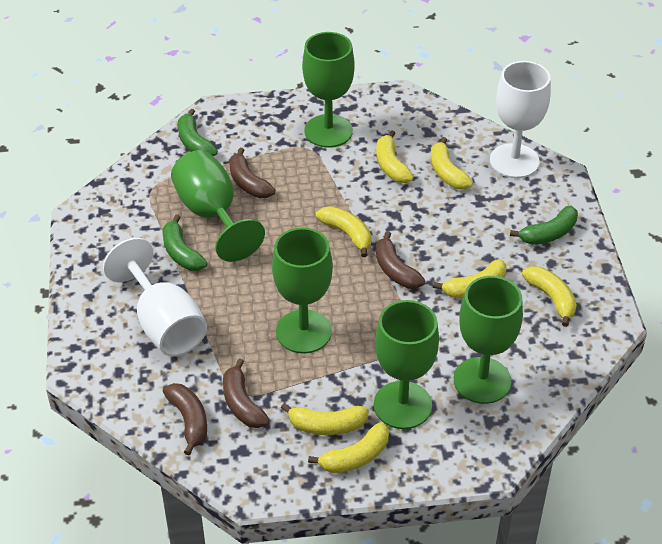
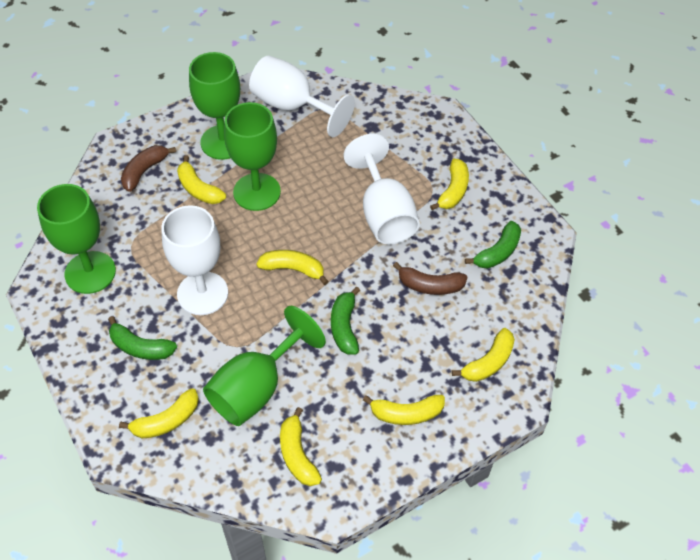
brown banana: 4 -> 2
green goblet: 5 -> 4
white goblet: 2 -> 3

